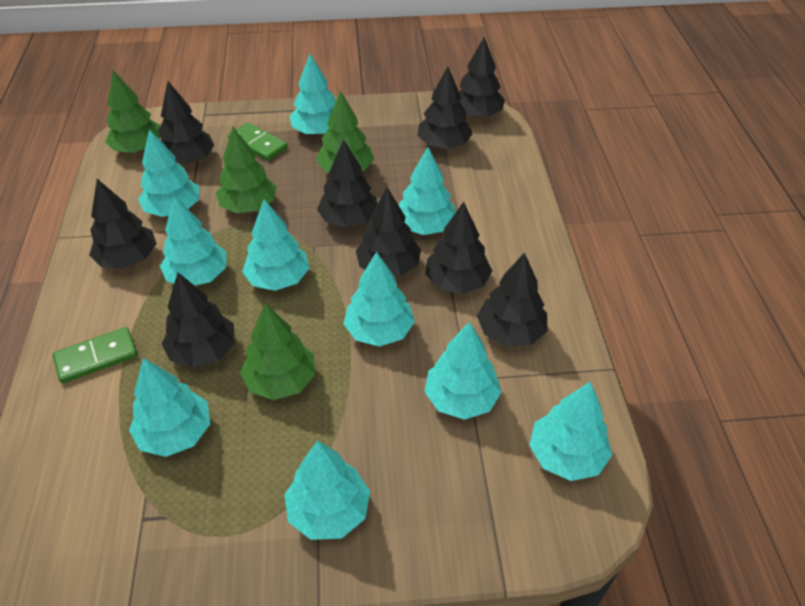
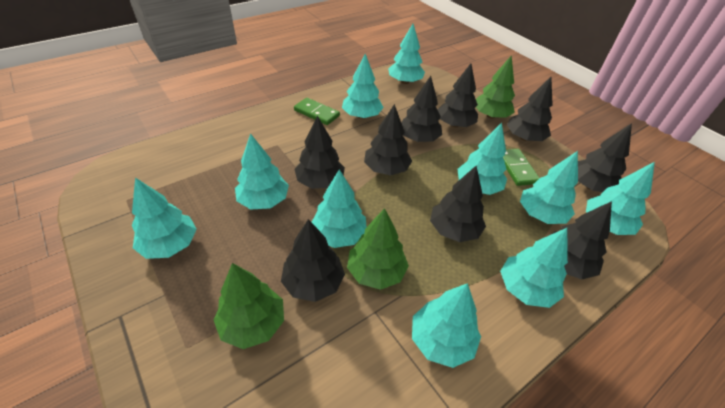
green tree: 4 -> 3

